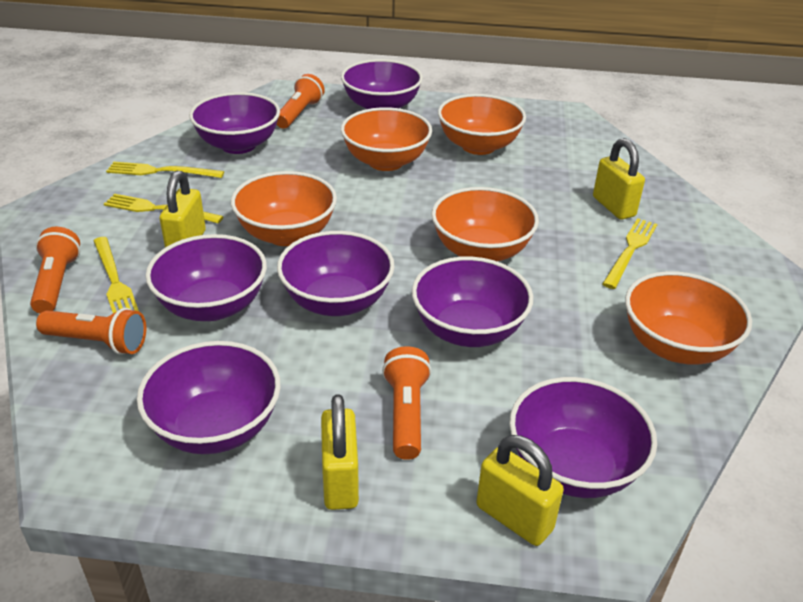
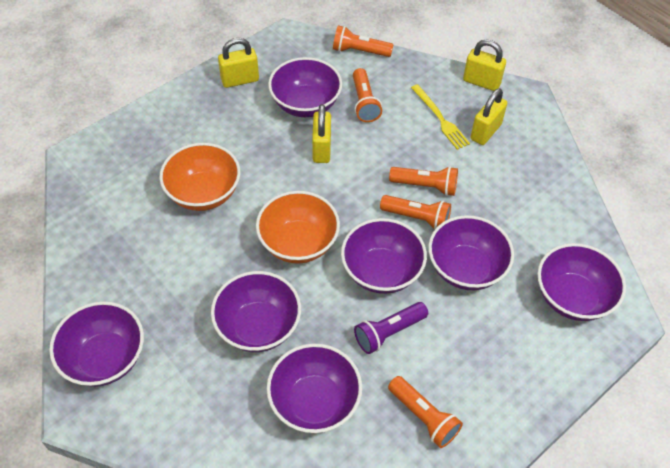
orange bowl: 5 -> 2
orange flashlight: 4 -> 5
purple flashlight: 0 -> 1
yellow fork: 4 -> 1

